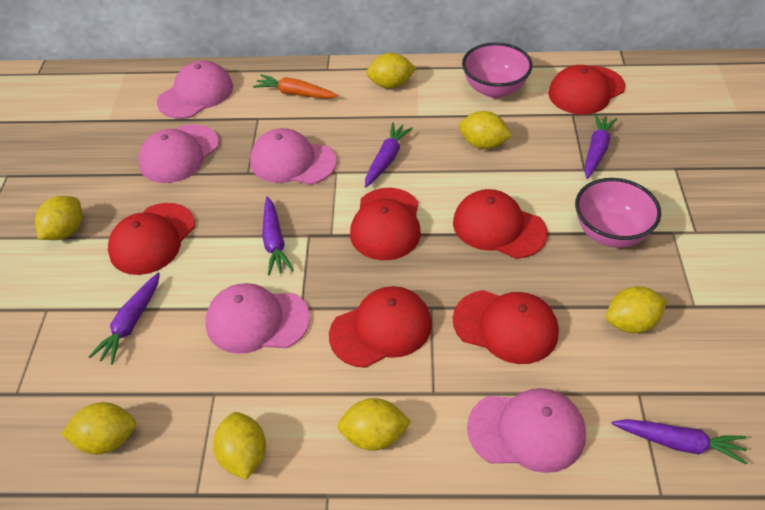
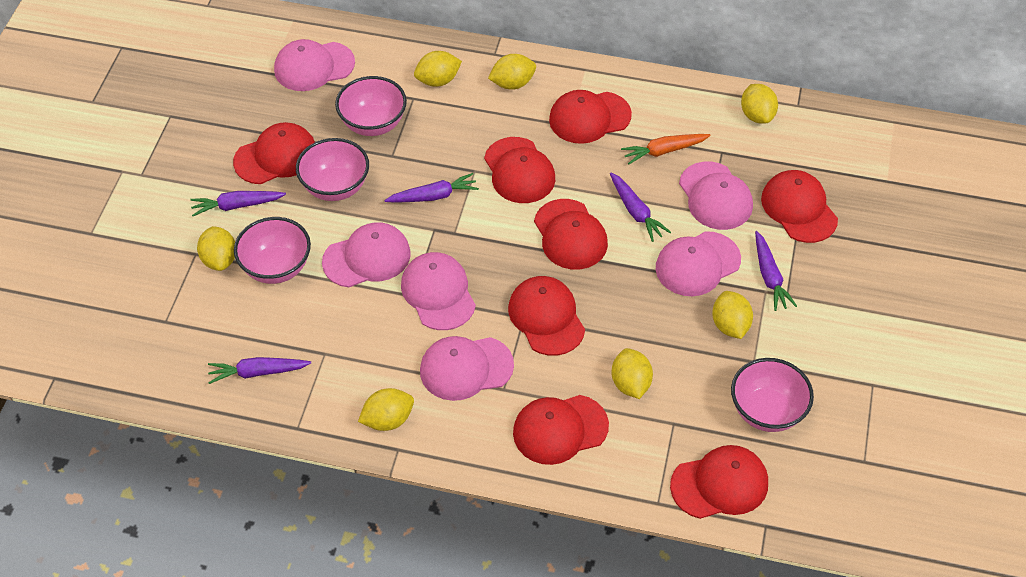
pink bowl: 2 -> 4
pink cap: 5 -> 6
red cap: 6 -> 8

